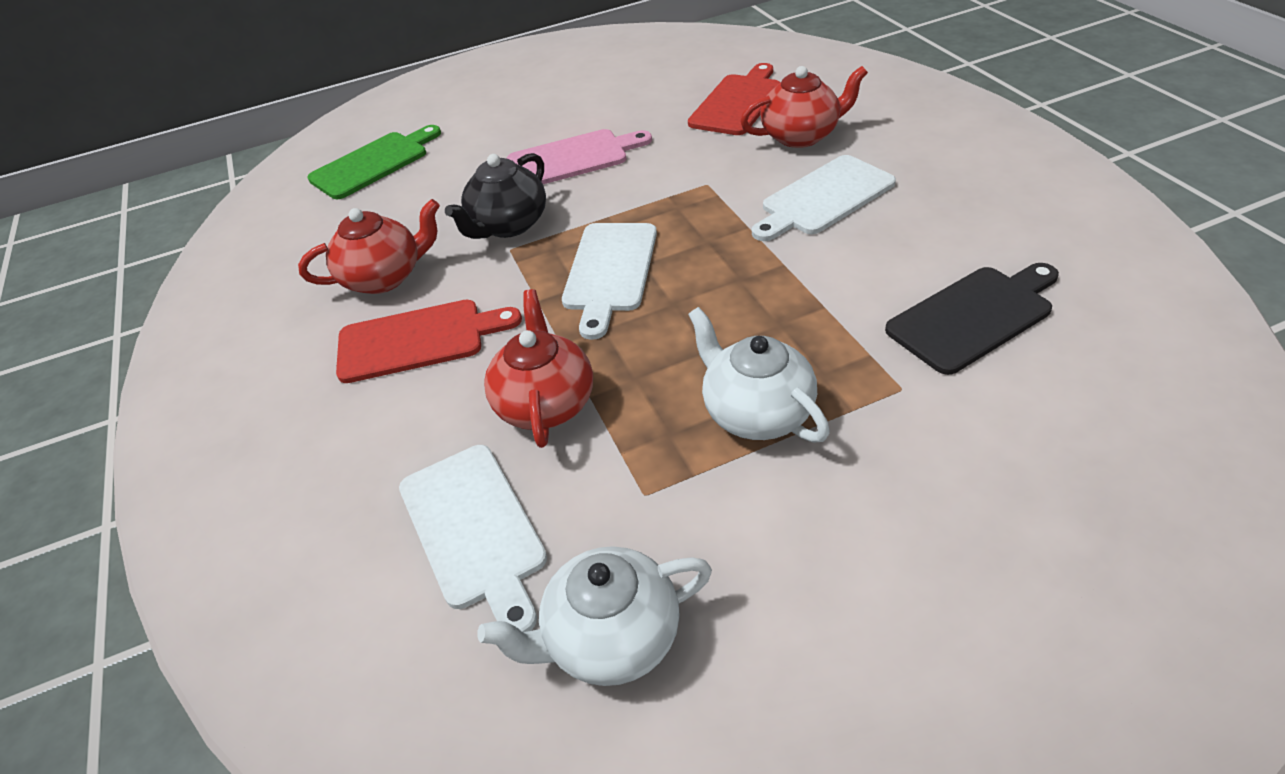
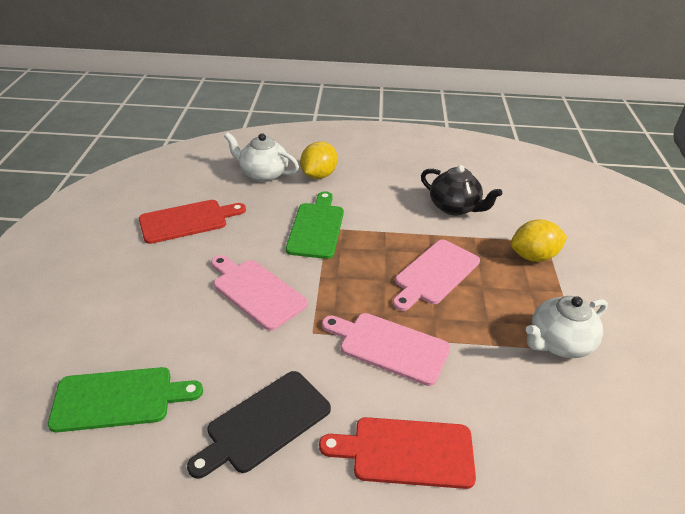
green cutting board: 1 -> 2
pink cutting board: 1 -> 3
red teapot: 3 -> 0
white cutting board: 3 -> 0
yellow lemon: 0 -> 2

